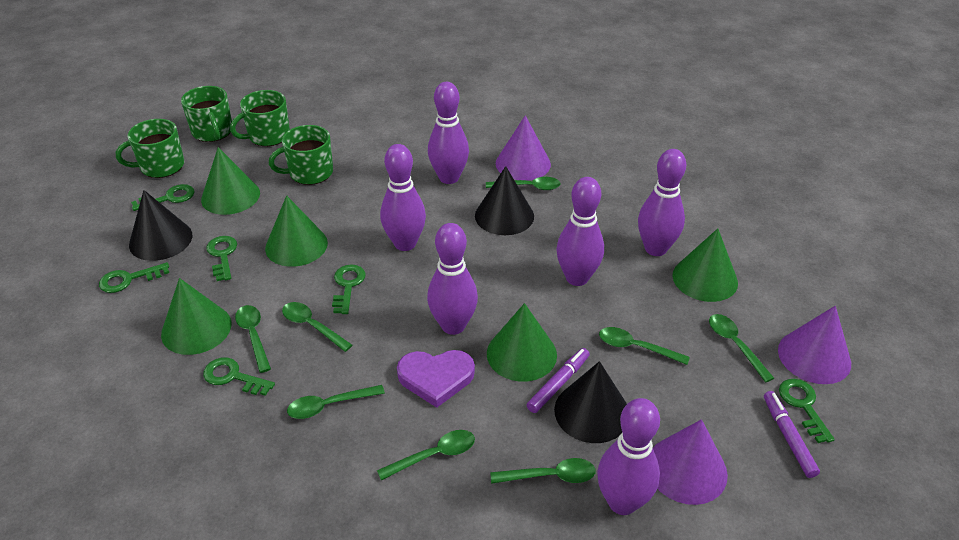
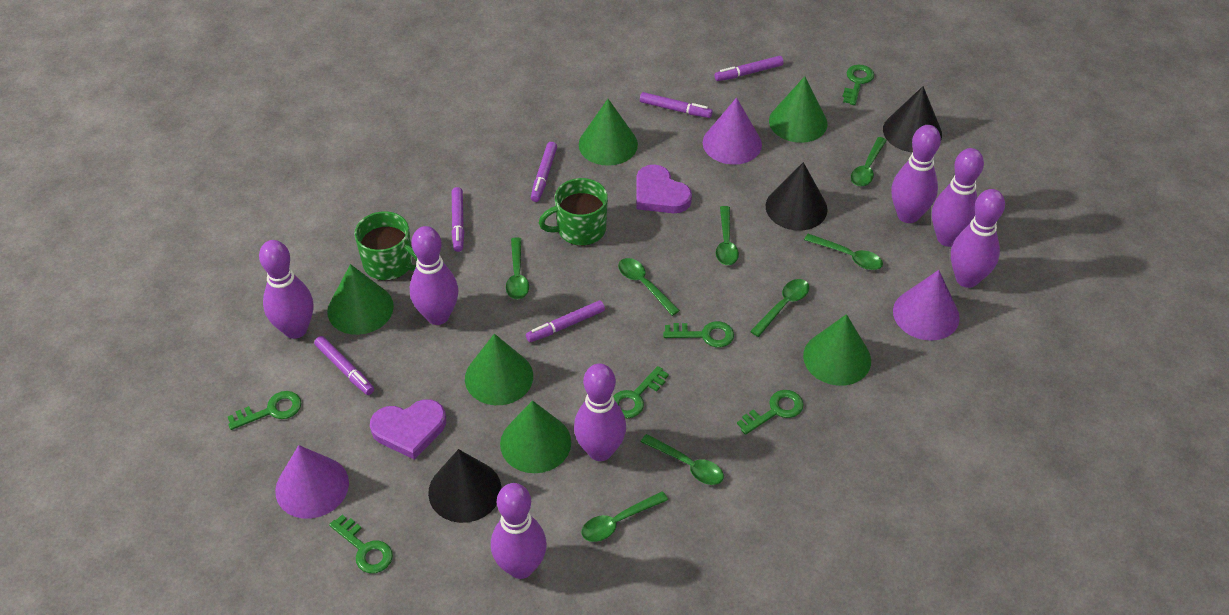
green cone: 5 -> 6
green mug: 4 -> 2
purple bowling pin: 6 -> 7
purple heart: 1 -> 2
purple marker: 2 -> 6

